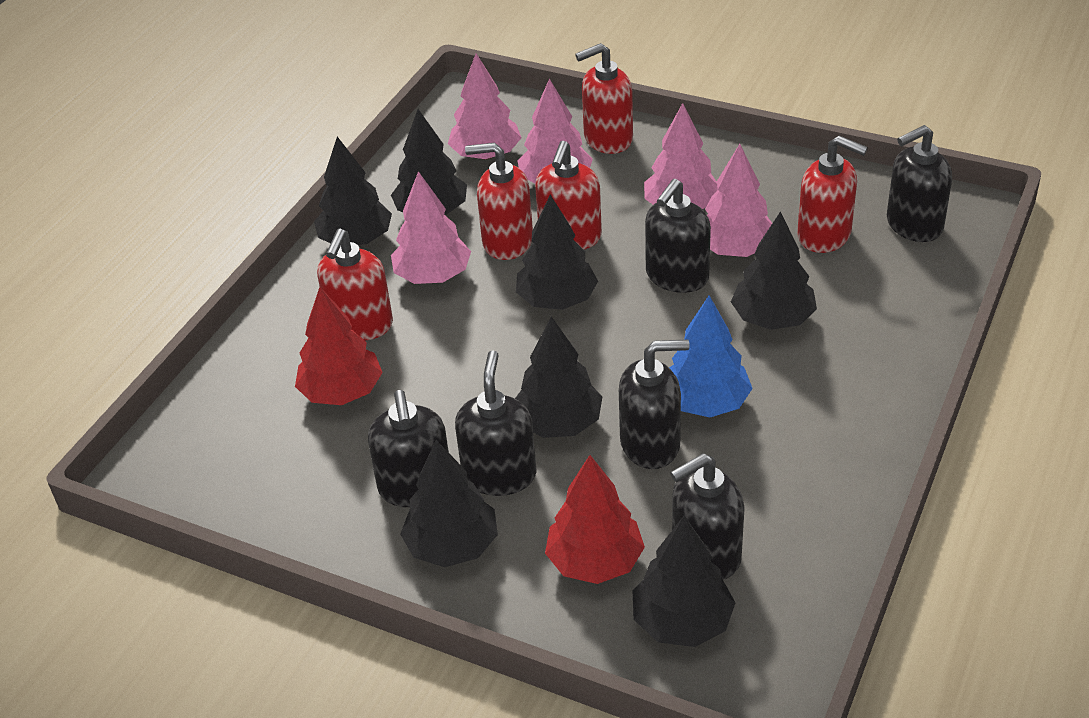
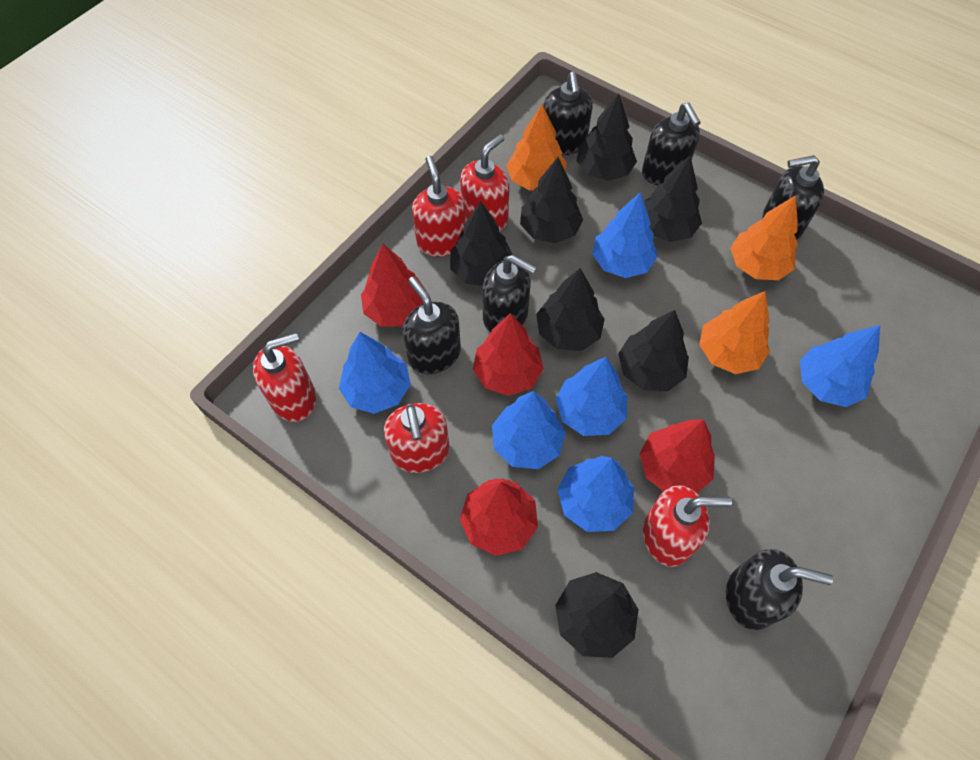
blue tree: 1 -> 6
orange tree: 0 -> 3
pink tree: 5 -> 0
red tree: 2 -> 4

